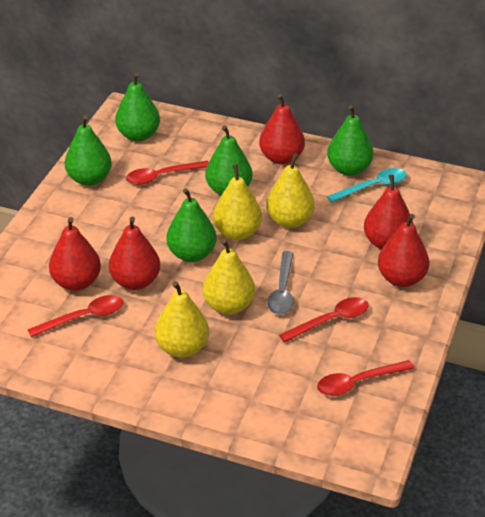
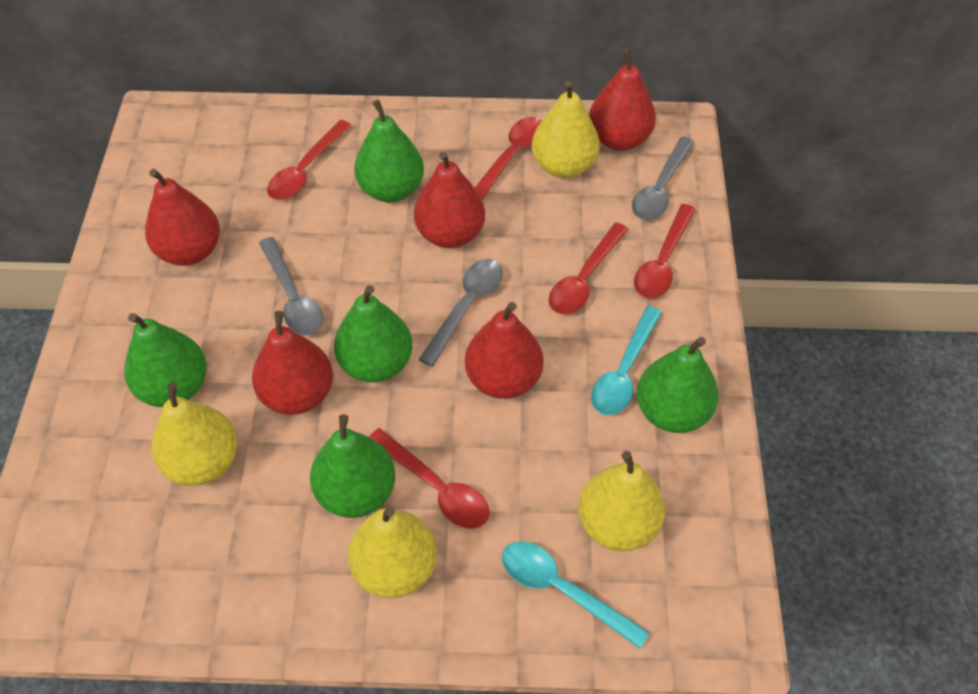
grey spoon: 1 -> 3
red spoon: 4 -> 5
turquoise spoon: 1 -> 2

